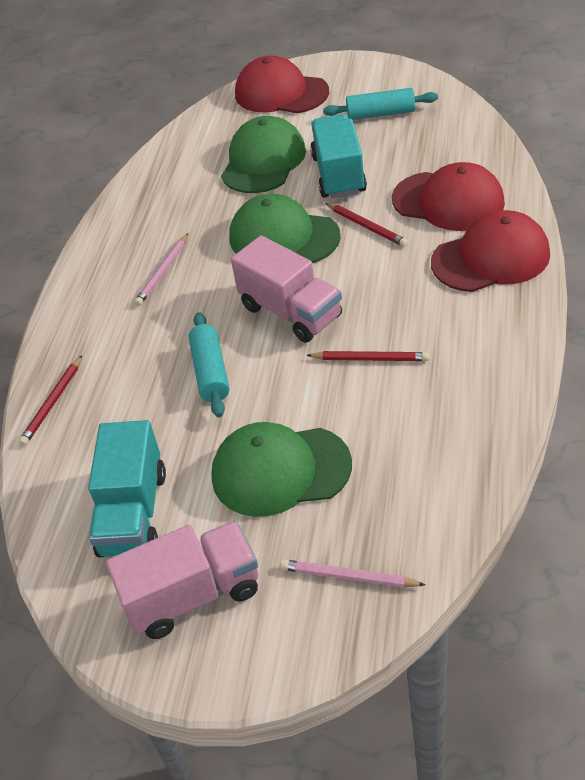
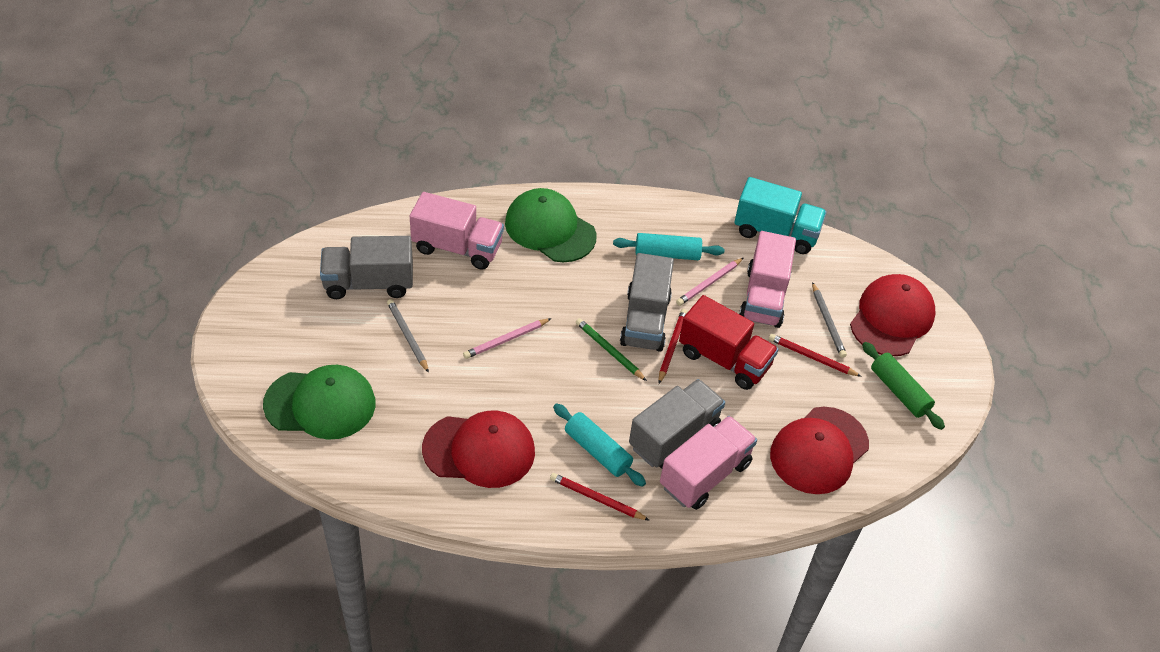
green cap: 3 -> 2
green pencil: 0 -> 1
green rolling pin: 0 -> 1
grey pencil: 0 -> 2
grey truck: 0 -> 3
pink truck: 2 -> 3
red truck: 0 -> 1
turquoise truck: 2 -> 1

